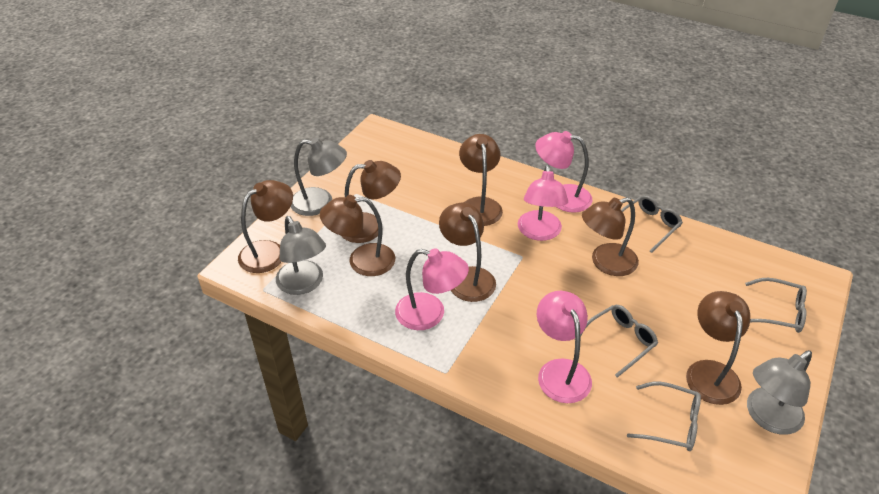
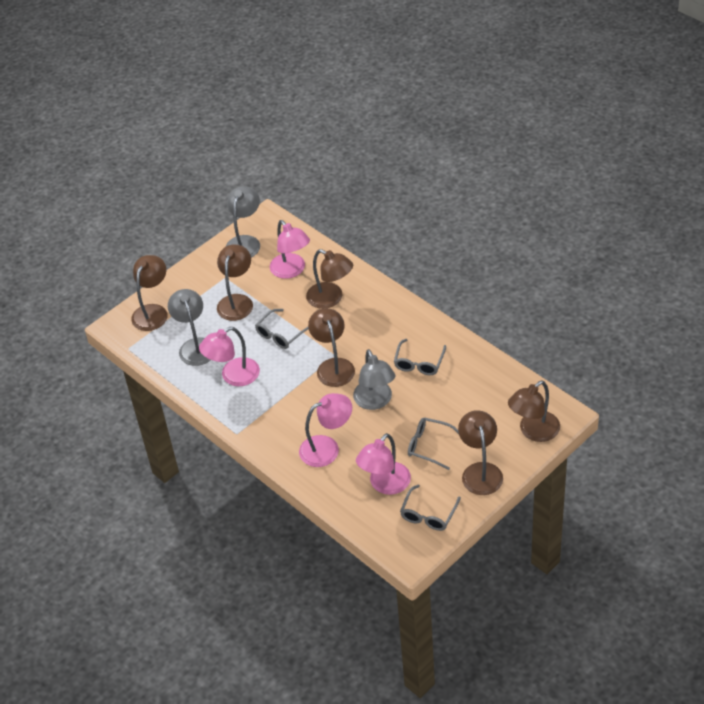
brown lamp: 7 -> 6

